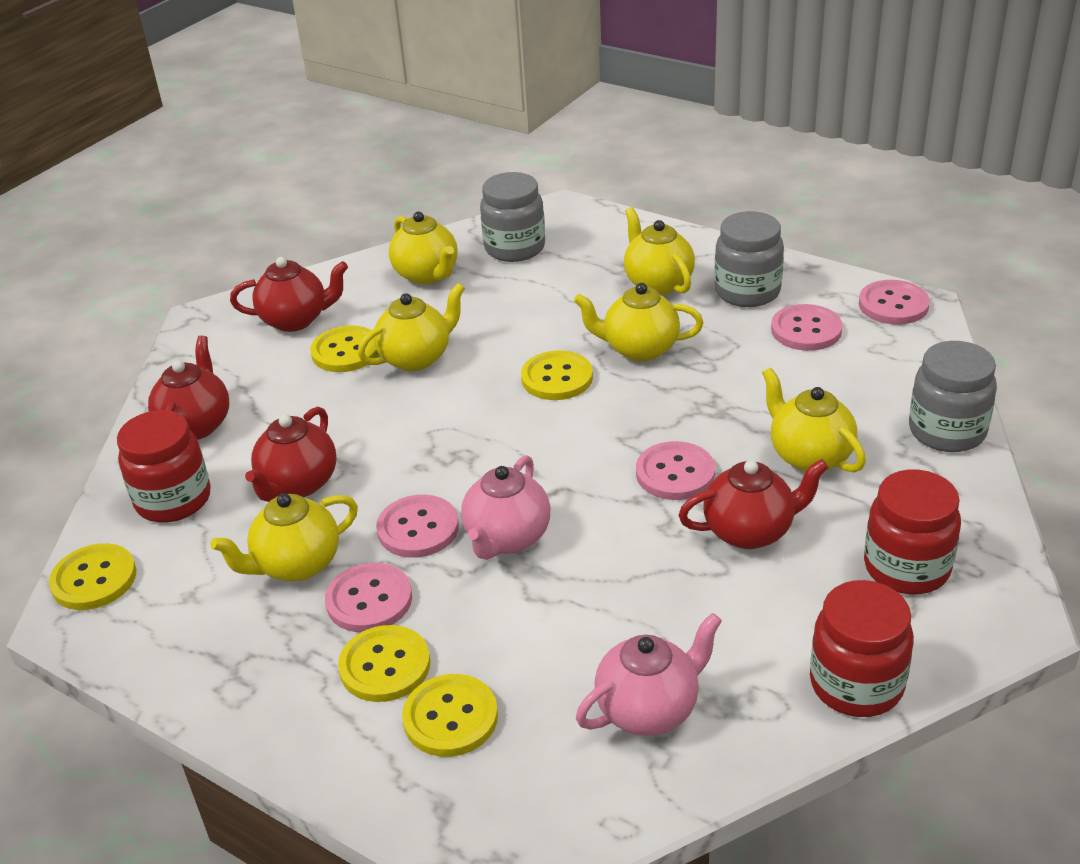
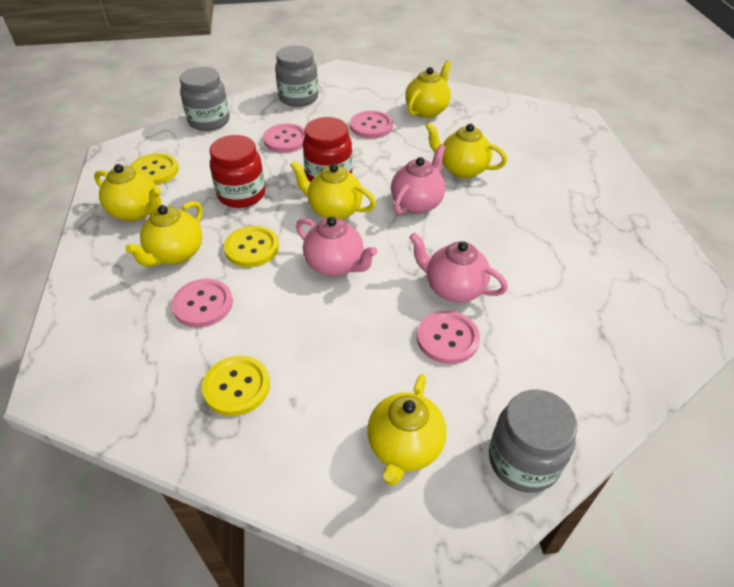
pink button: 5 -> 4
pink teapot: 2 -> 3
red jar: 3 -> 2
red teapot: 4 -> 0
yellow button: 5 -> 3

